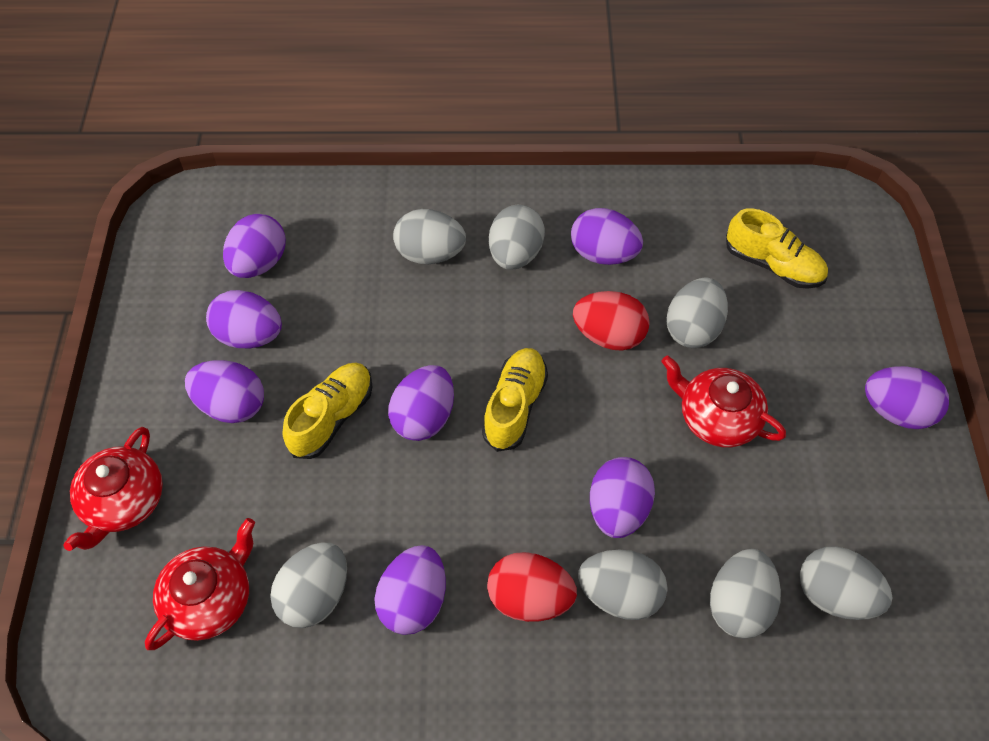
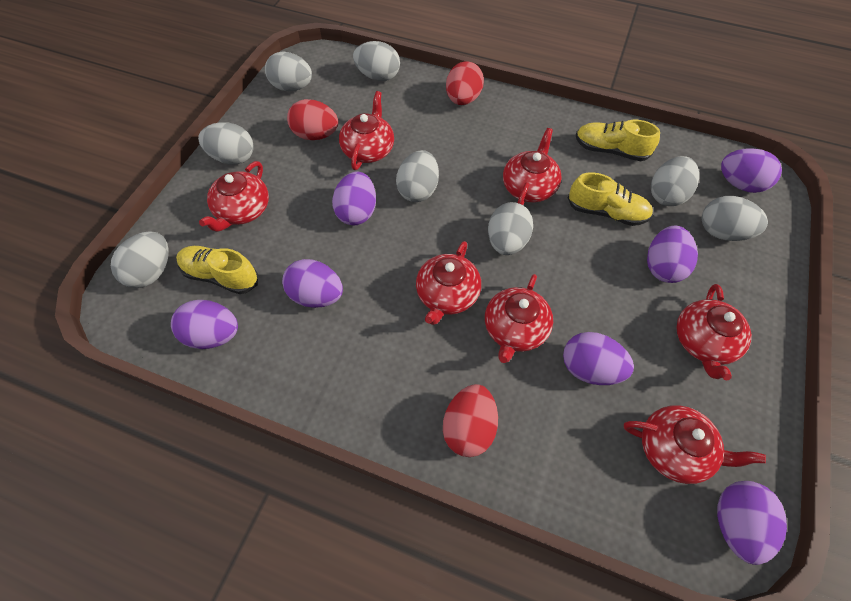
grey egg: 7 -> 8
purple egg: 8 -> 7
red egg: 2 -> 3
red teapot: 3 -> 7

